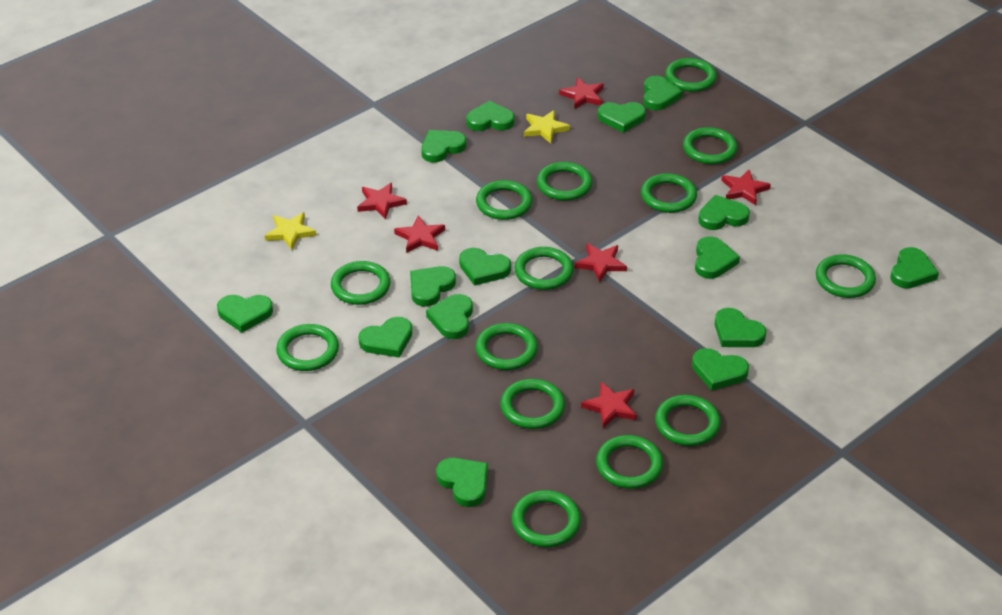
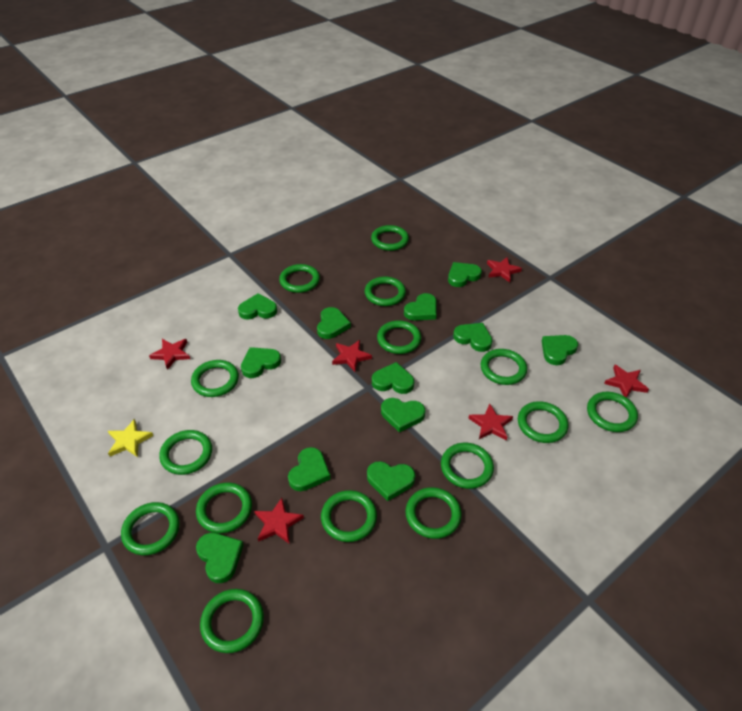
green heart: 15 -> 12
green ring: 14 -> 15
yellow star: 2 -> 1

